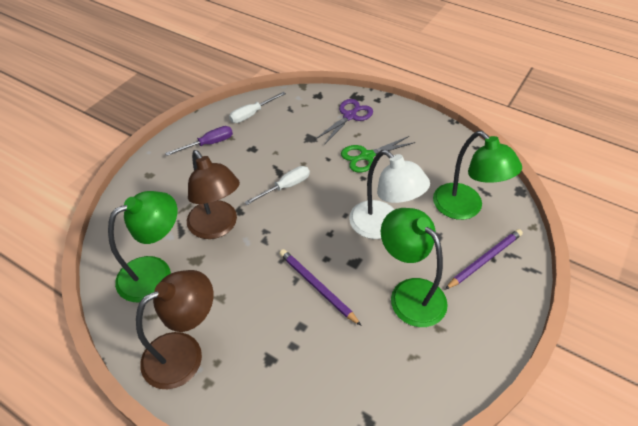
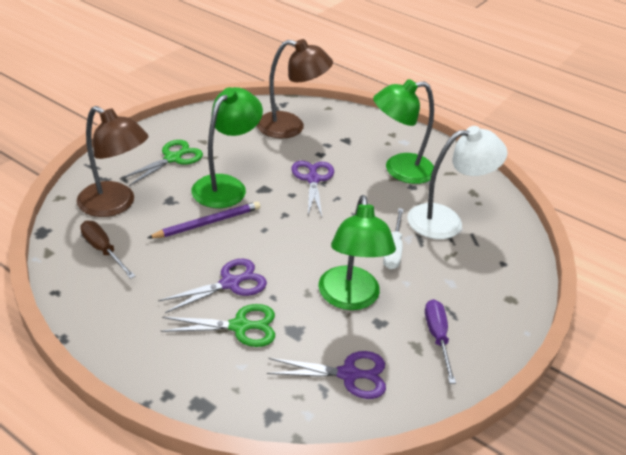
brown screwdriver: 0 -> 1
green scissors: 1 -> 2
purple pencil: 2 -> 1
purple scissors: 1 -> 3
white screwdriver: 2 -> 1

